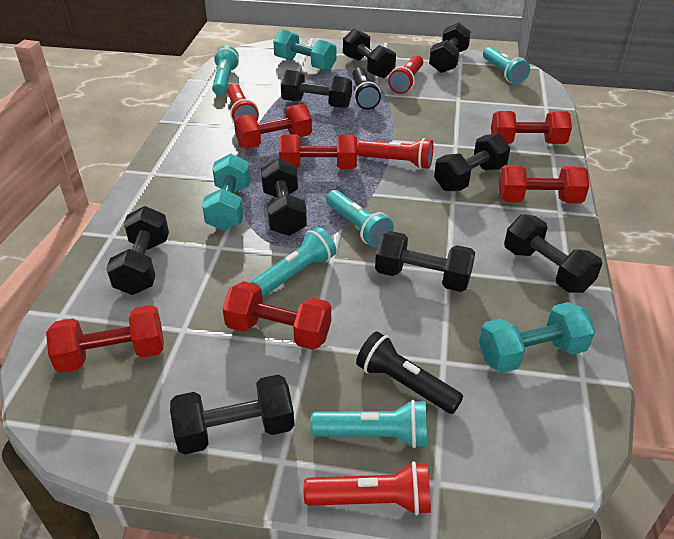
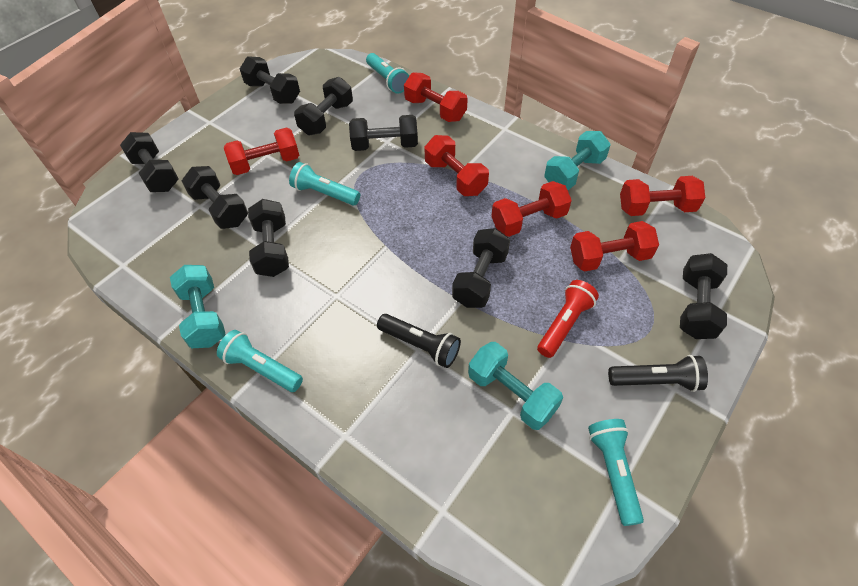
black dumbbell: 9 -> 8
red flashlight: 4 -> 1
turquoise flashlight: 5 -> 4

